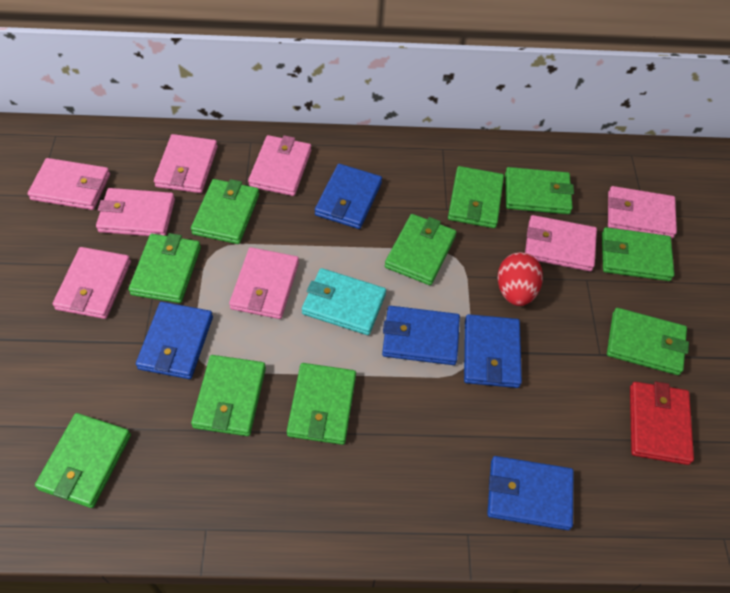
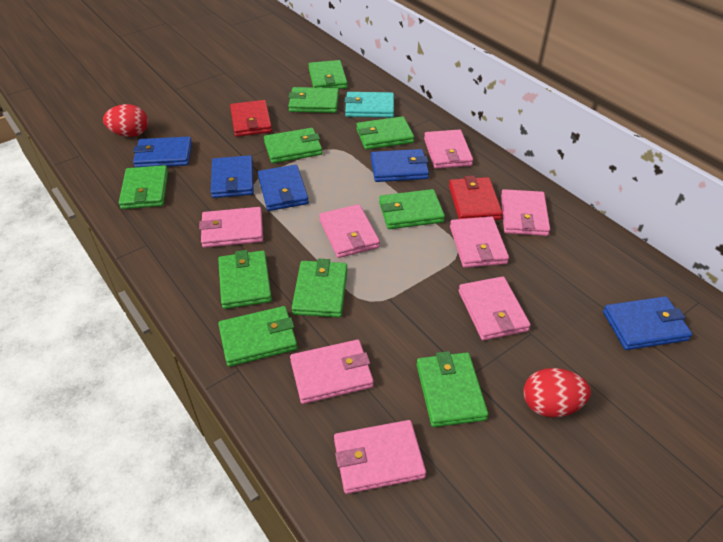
red egg: 1 -> 2
red wallet: 1 -> 2

